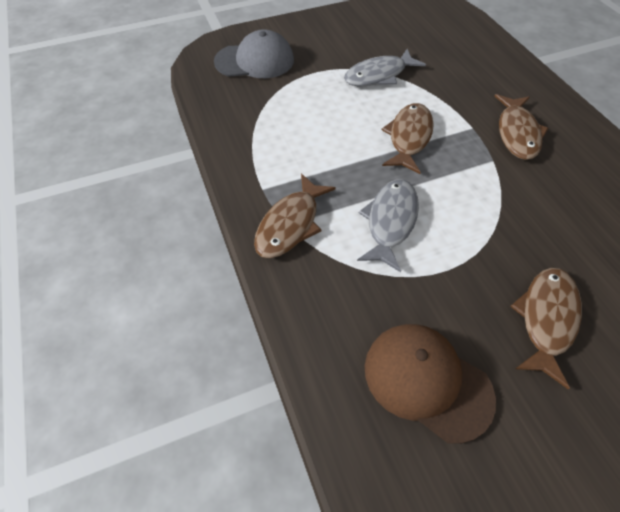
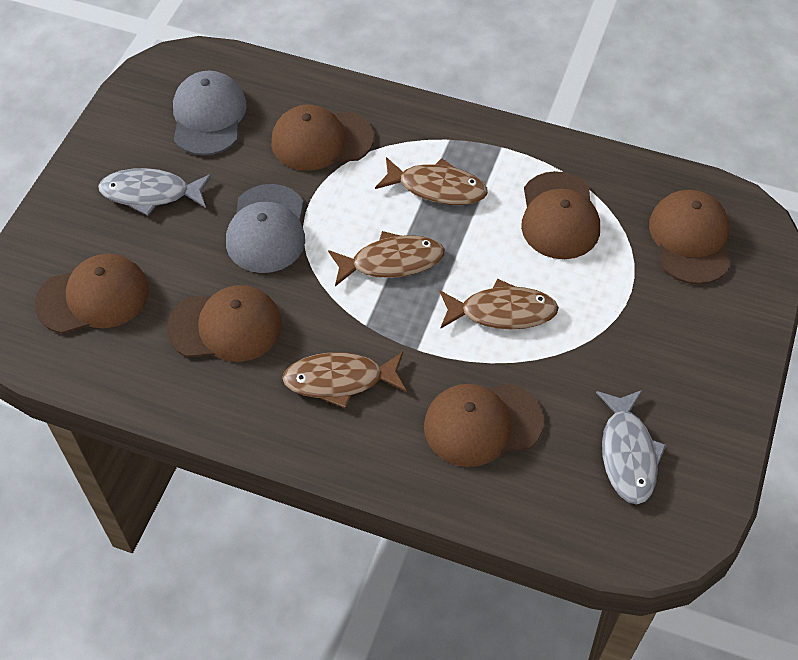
brown cap: 1 -> 6
grey cap: 1 -> 2

